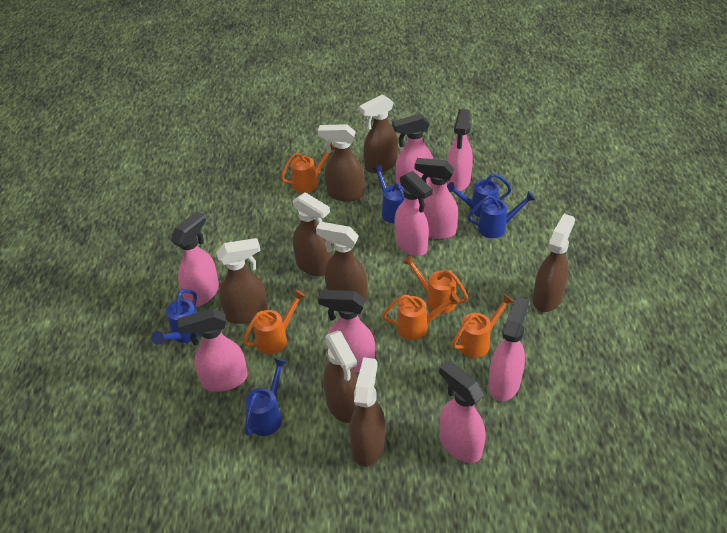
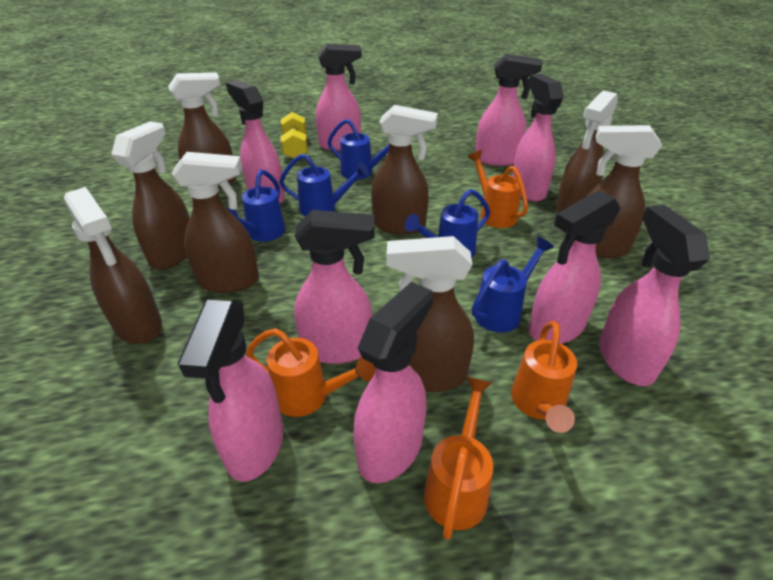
orange watering can: 5 -> 4
yellow dumbbell: 0 -> 1

